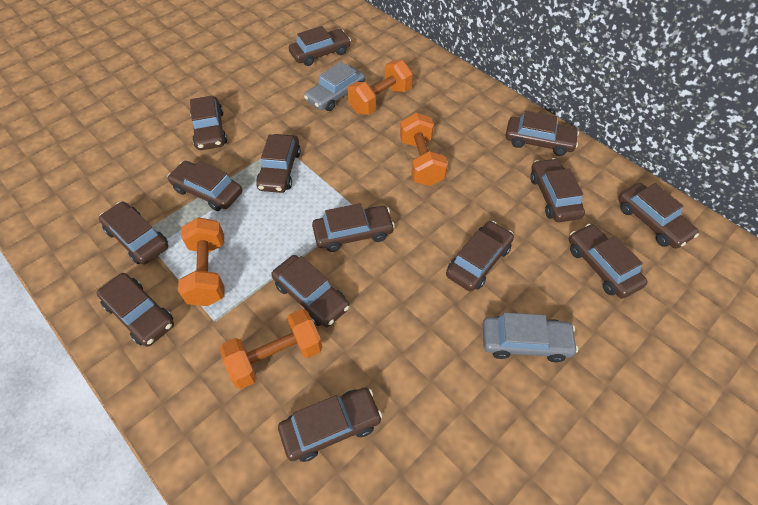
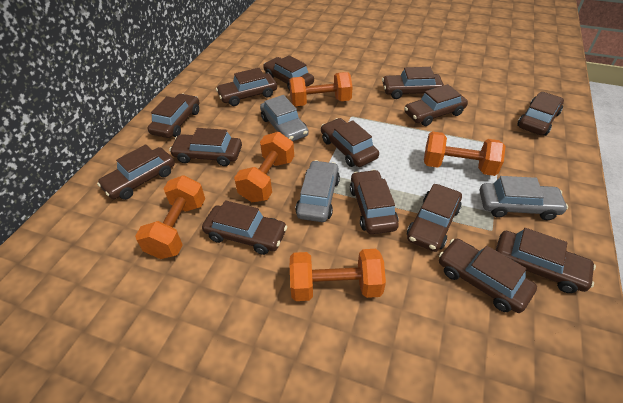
grey car: 2 -> 3
orange dumbbell: 4 -> 5

